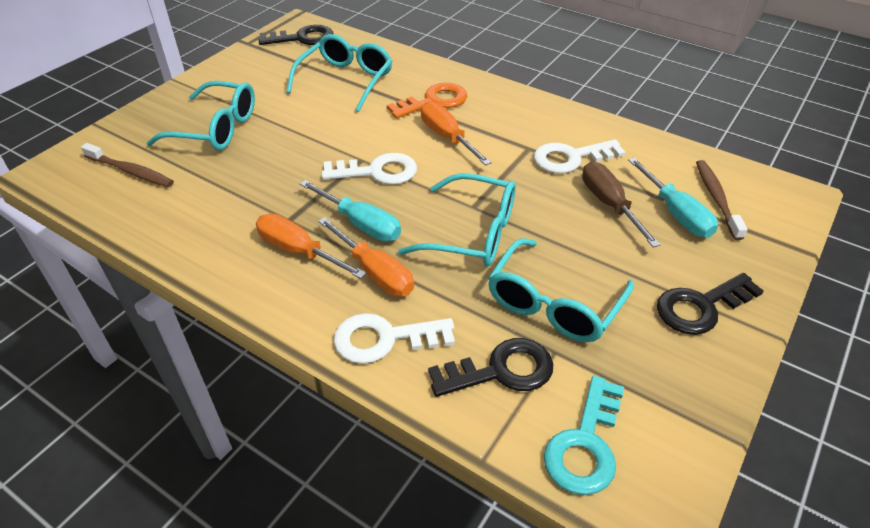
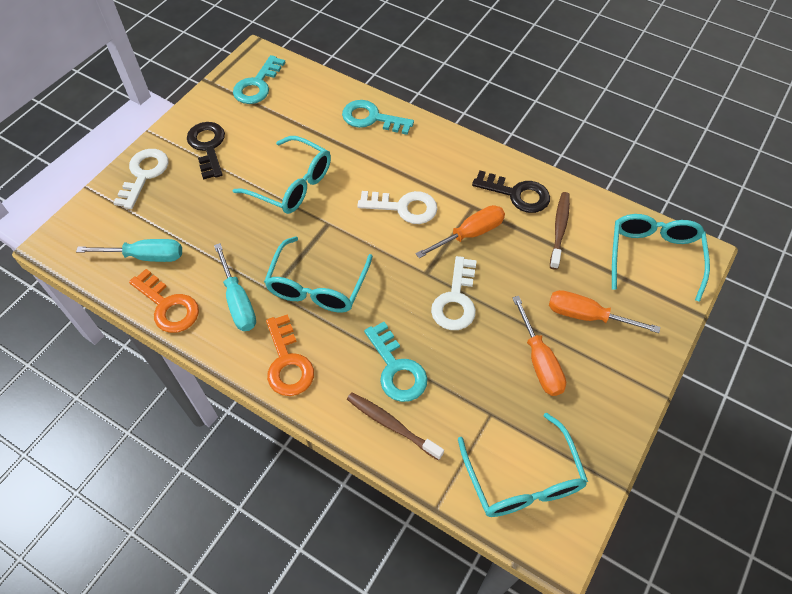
black key: 3 -> 2
brown screwdriver: 1 -> 0
orange key: 1 -> 2
turquoise key: 1 -> 3

